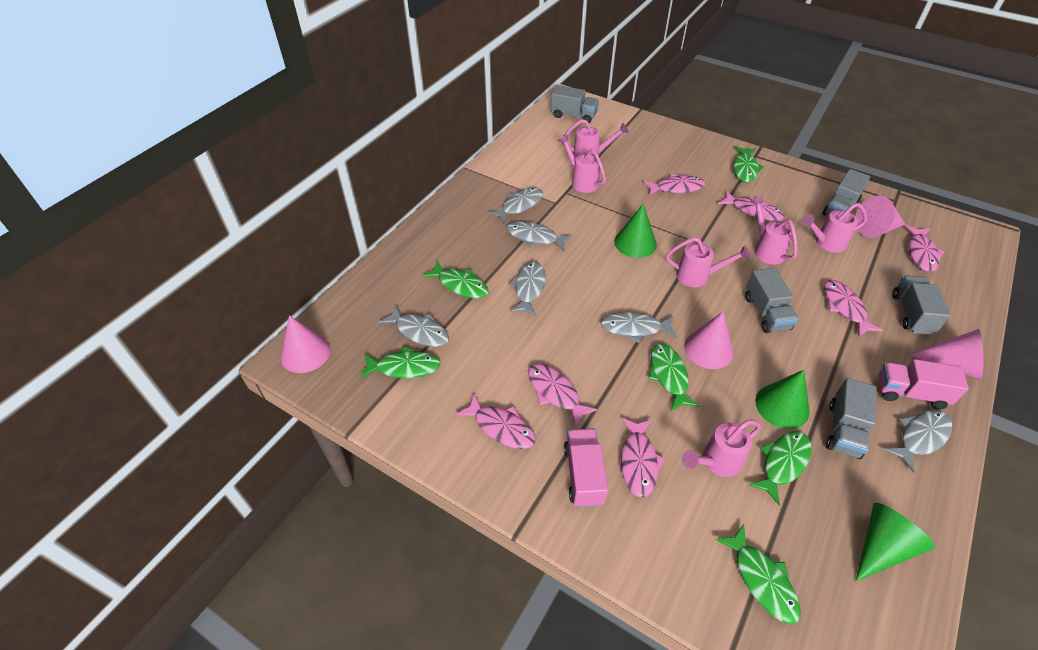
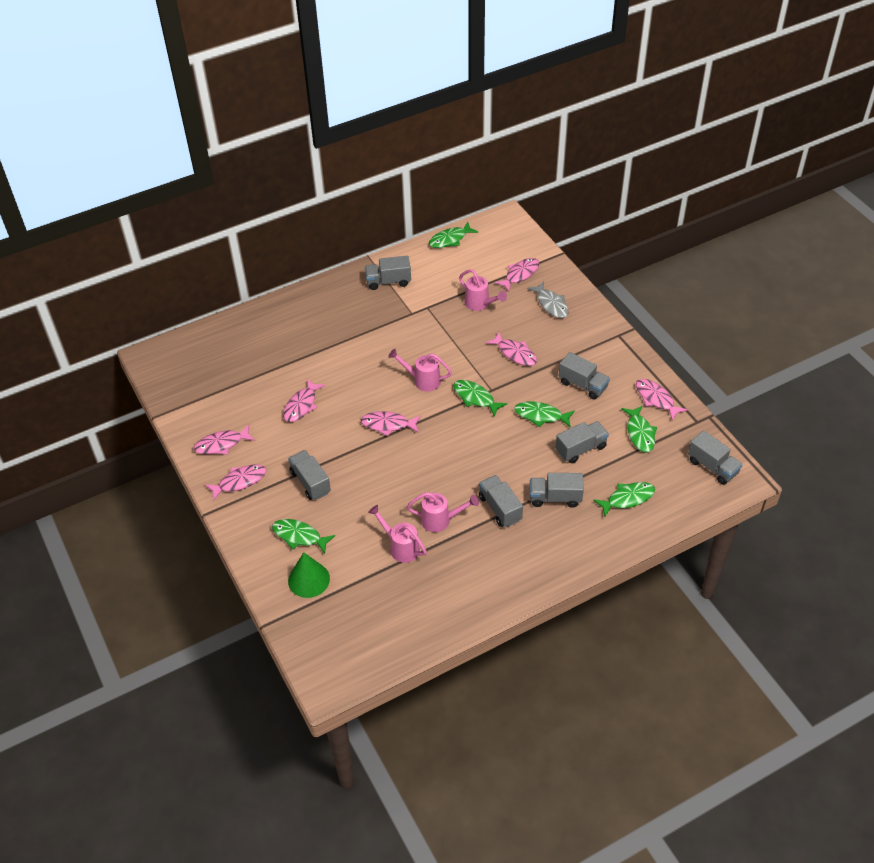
green cone: 3 -> 1
grey fish: 6 -> 1
grey truck: 5 -> 7
pink cone: 4 -> 0
pink truck: 2 -> 0
pink watering can: 6 -> 4

